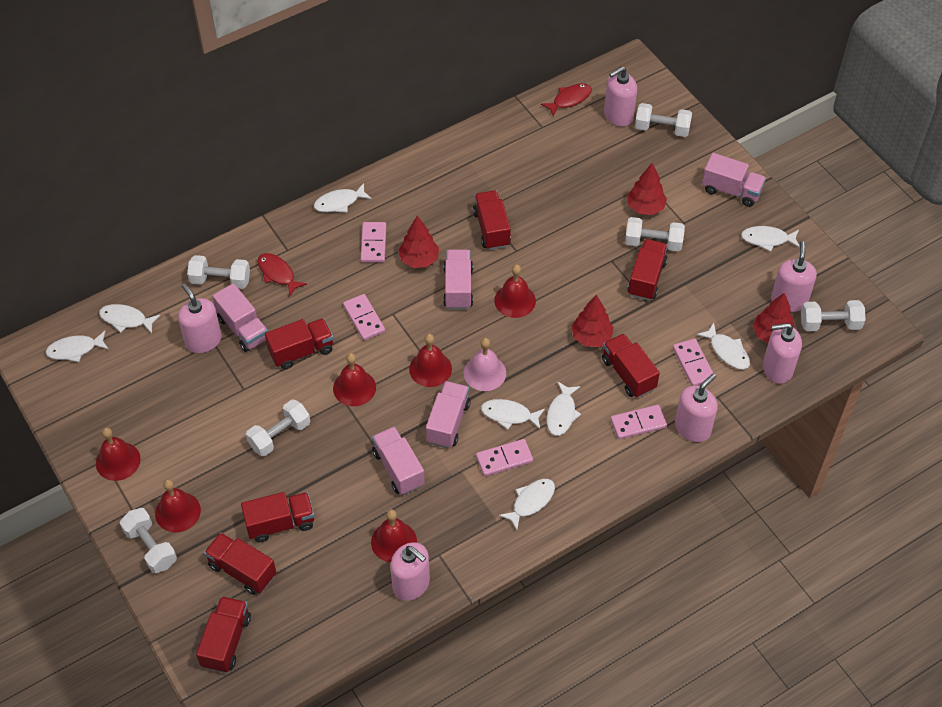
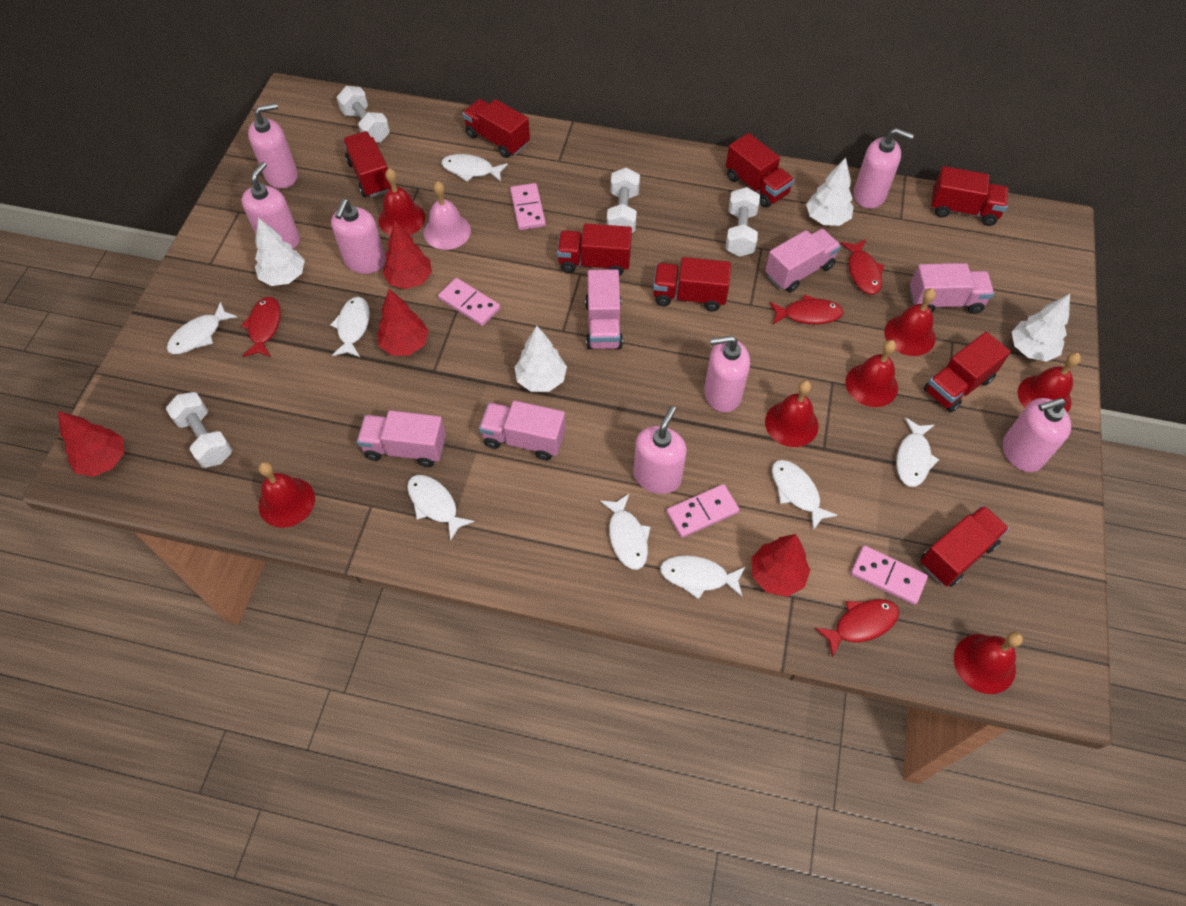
pink domino: 5 -> 4
pink soap dispenser: 6 -> 7
red bell: 6 -> 7
red fish: 2 -> 4
red truck: 7 -> 8
white dumbbell: 6 -> 4
white tree: 0 -> 4

